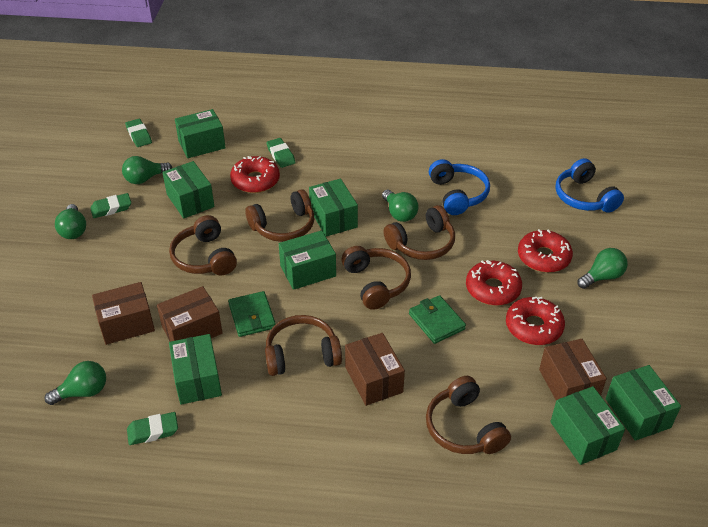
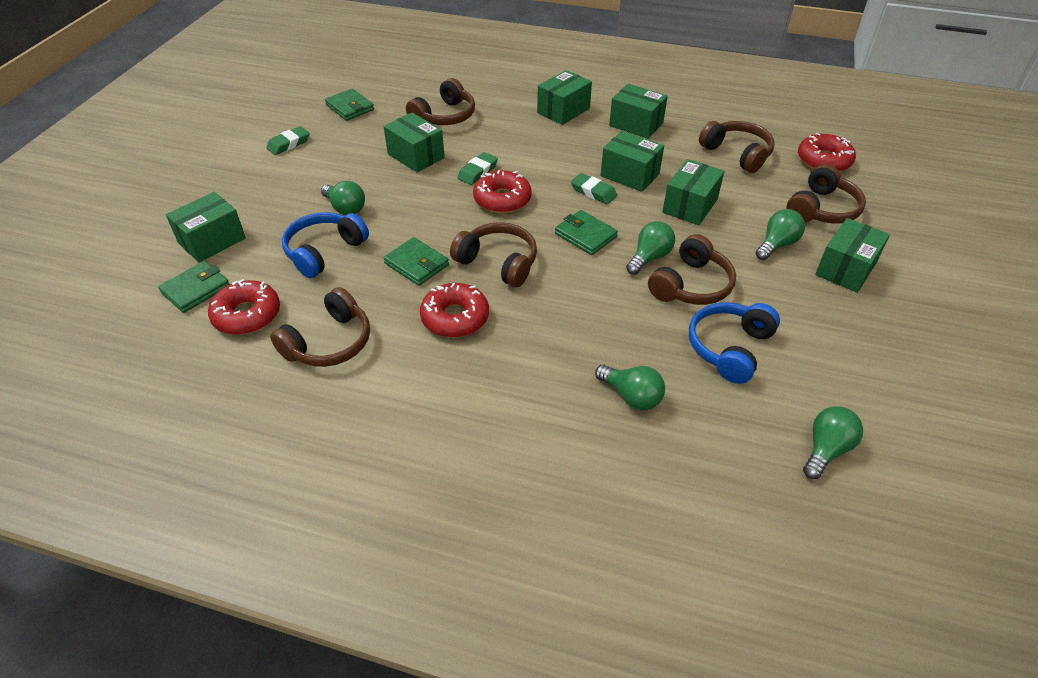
brown box: 4 -> 0
green eraser: 4 -> 3
green wallet: 2 -> 4

